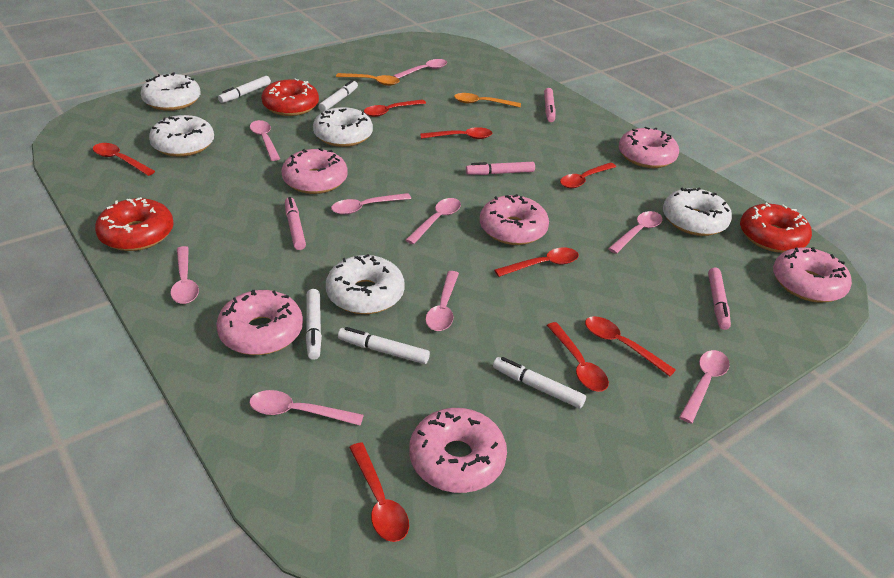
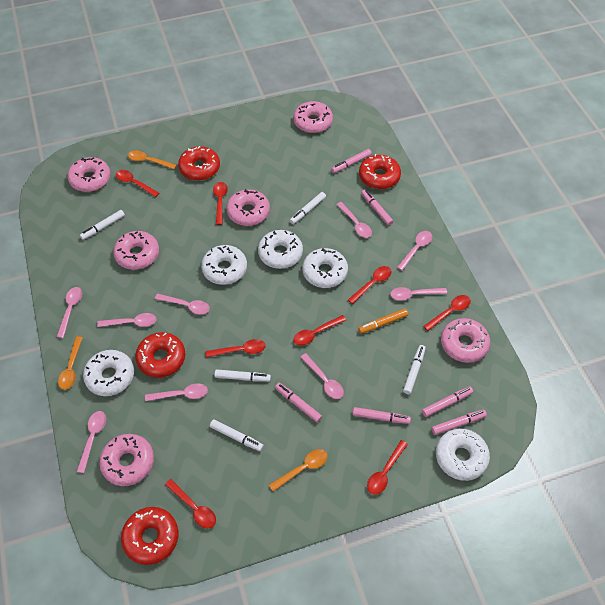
orange marker: 0 -> 1
orange spoon: 2 -> 3
pink marker: 4 -> 6
red donut: 3 -> 4

